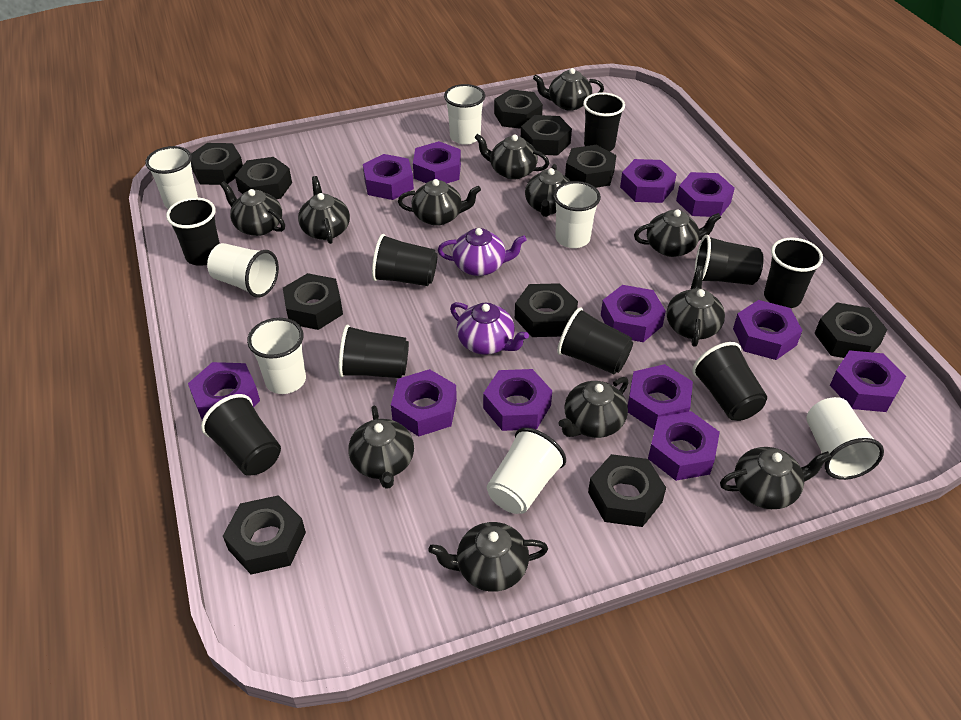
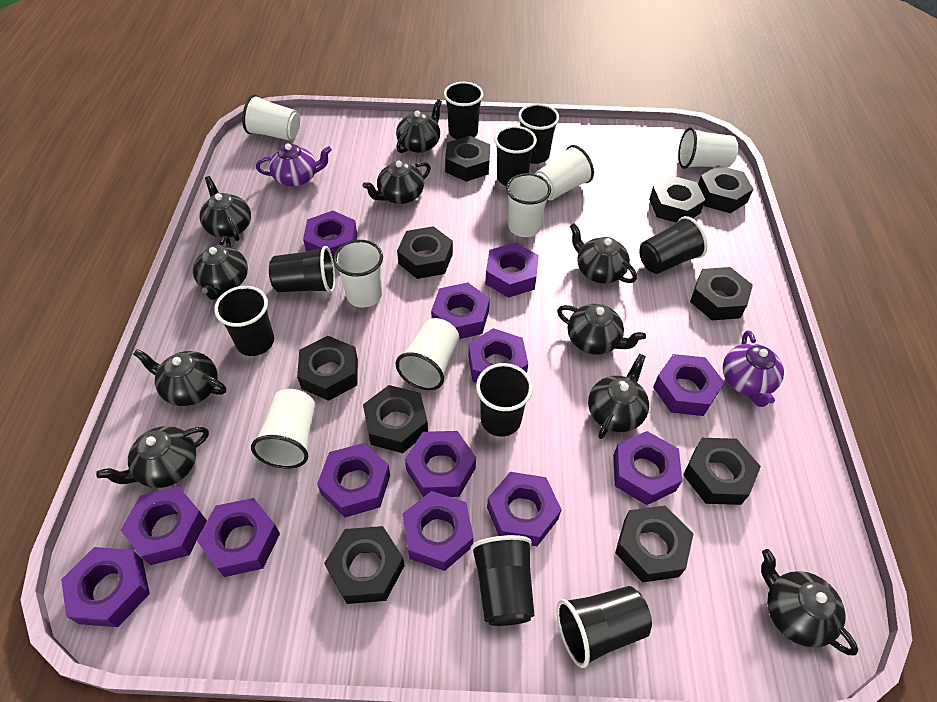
black teapot: 12 -> 10
purple nut: 12 -> 13

